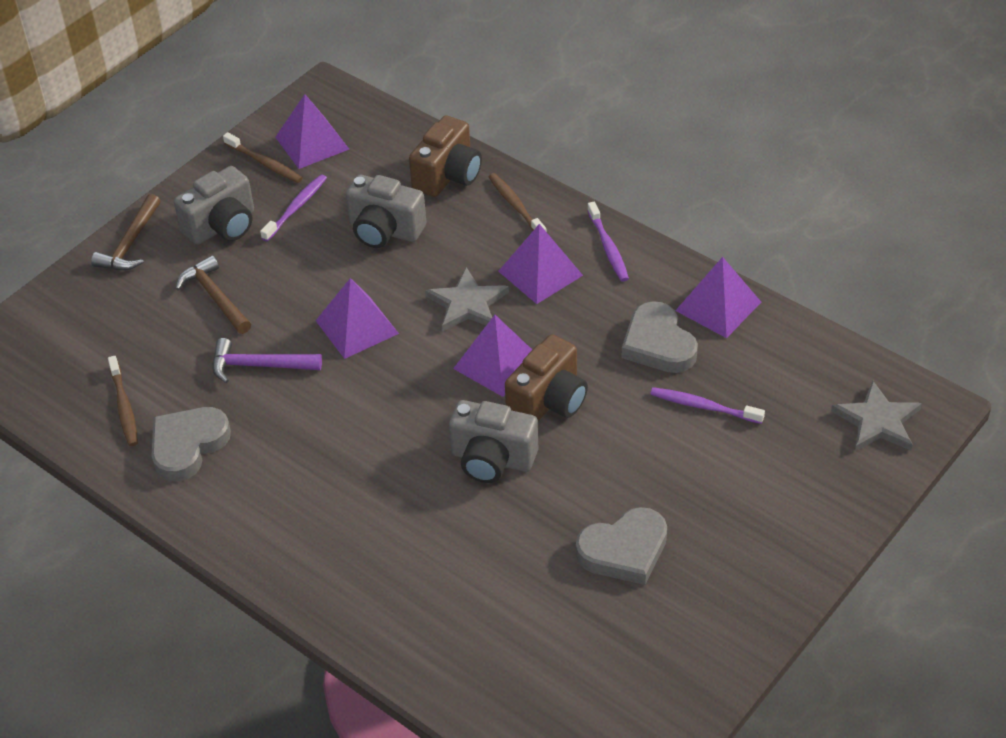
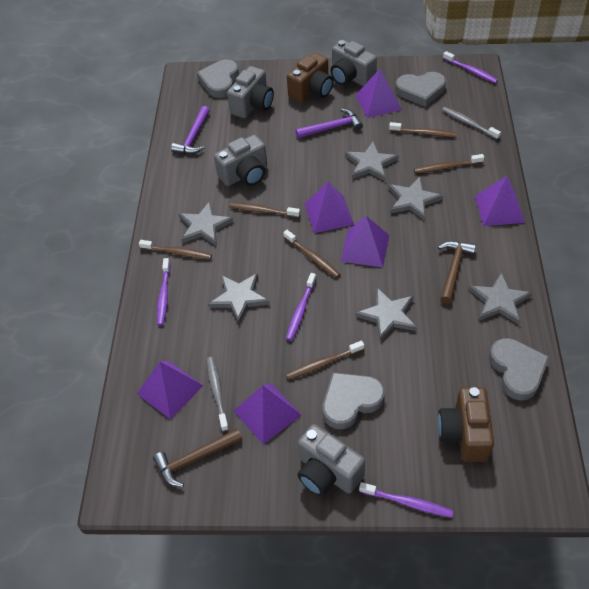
brown toothbrush: 3 -> 6
grey camera: 3 -> 4
grey heart: 3 -> 4
grey star: 2 -> 6
grey toothbrush: 0 -> 2
purple hammer: 1 -> 2
purple pyramid: 5 -> 6
purple toothbrush: 3 -> 4

